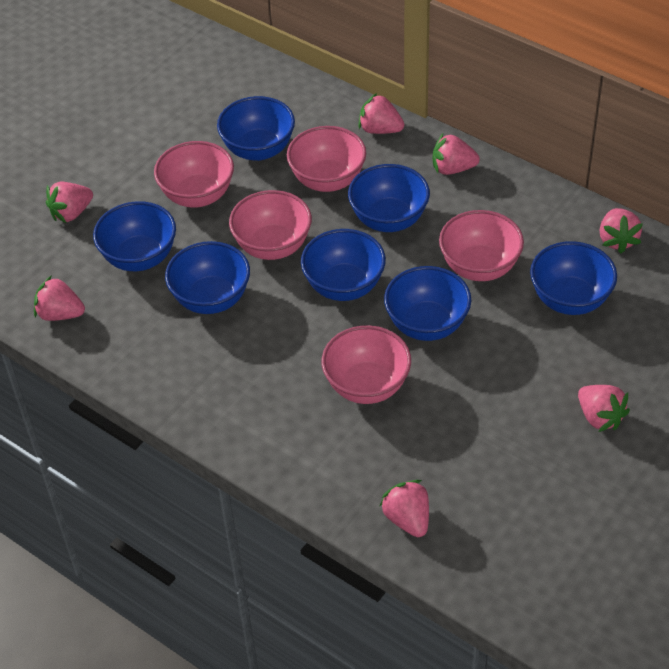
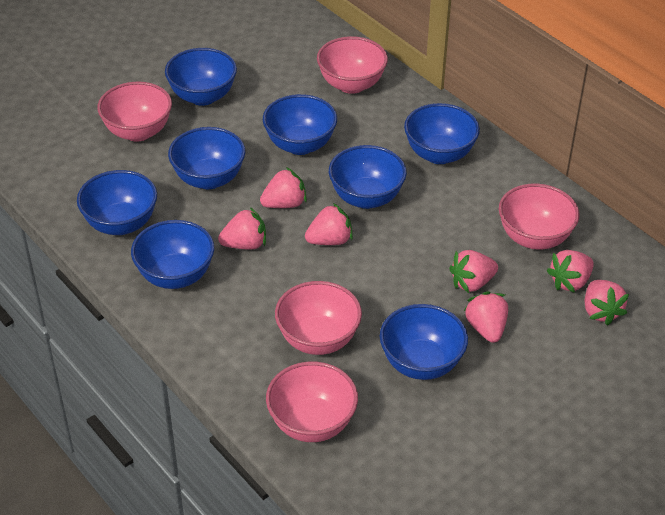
blue bowl: 7 -> 8

